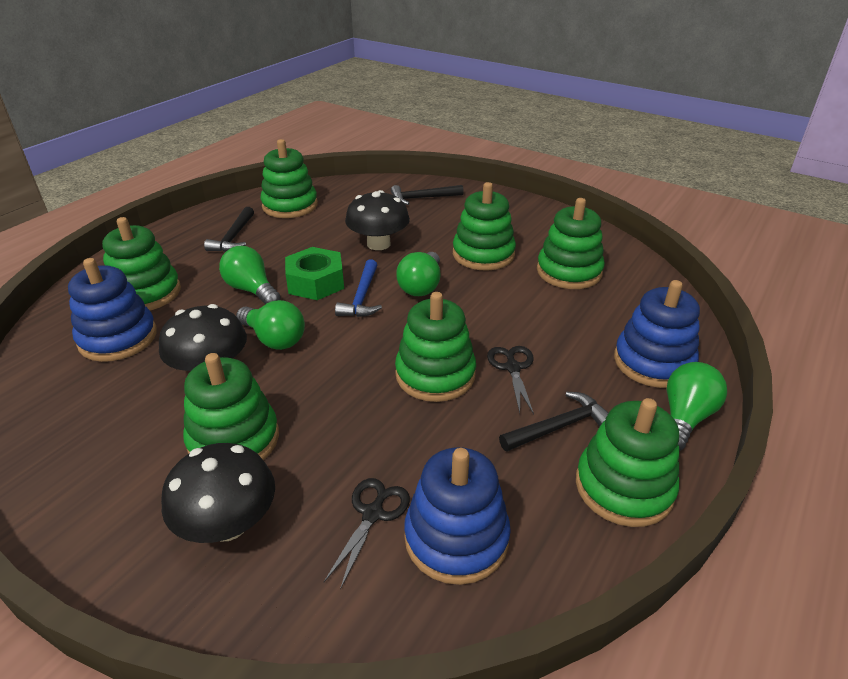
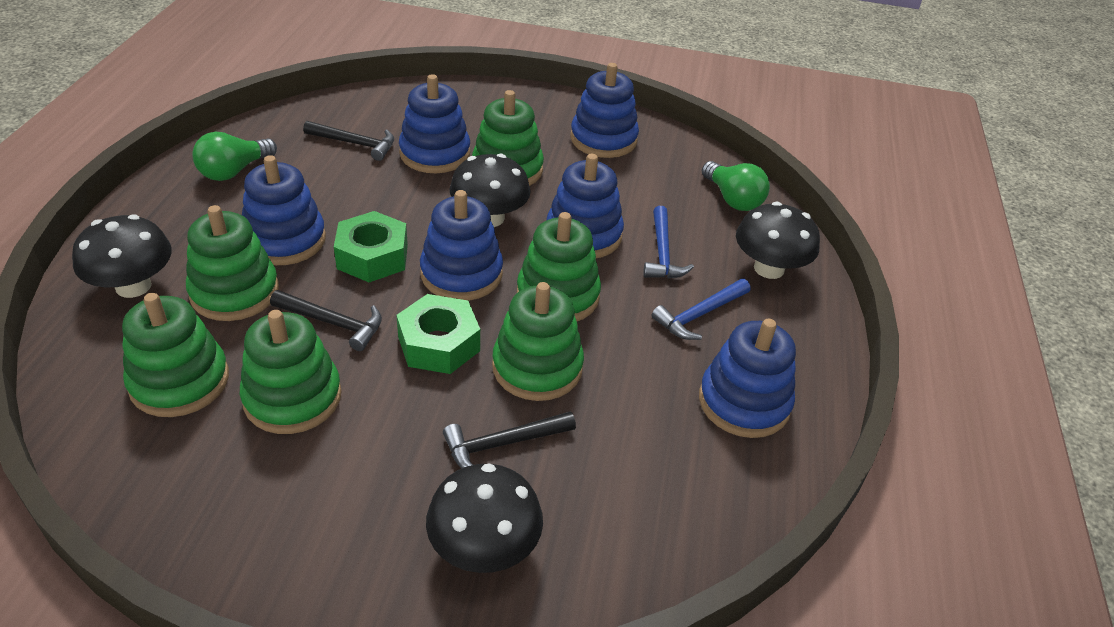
black mushroom: 3 -> 4
black scissors: 2 -> 0
blue hammer: 1 -> 2
blue stacking toy: 3 -> 6
green light bulb: 4 -> 2
green nut: 1 -> 2
green stacking toy: 7 -> 6

